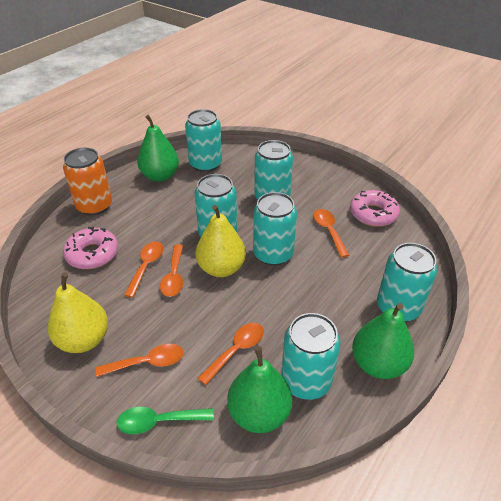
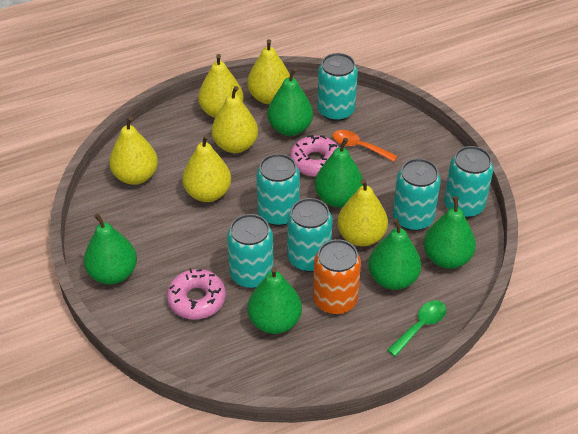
green pear: 3 -> 6
orange spoon: 5 -> 1
yellow pear: 2 -> 6

